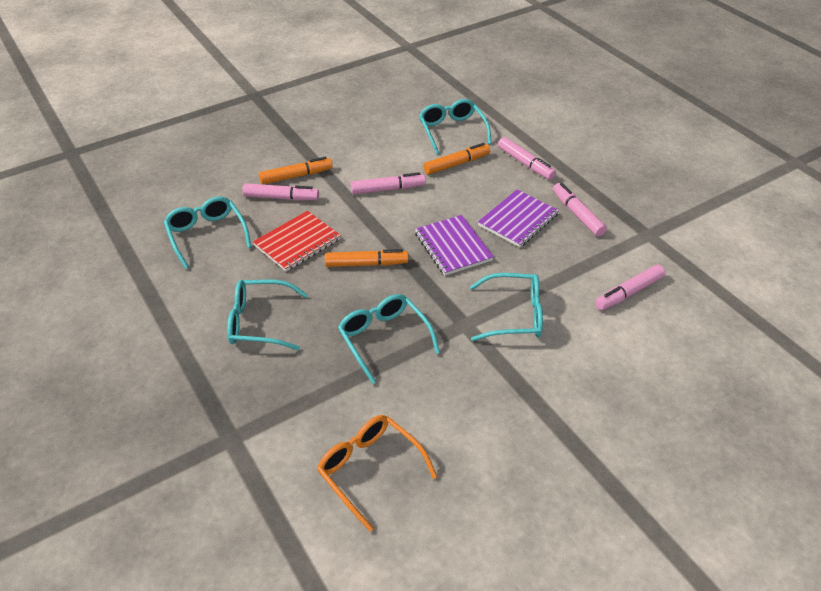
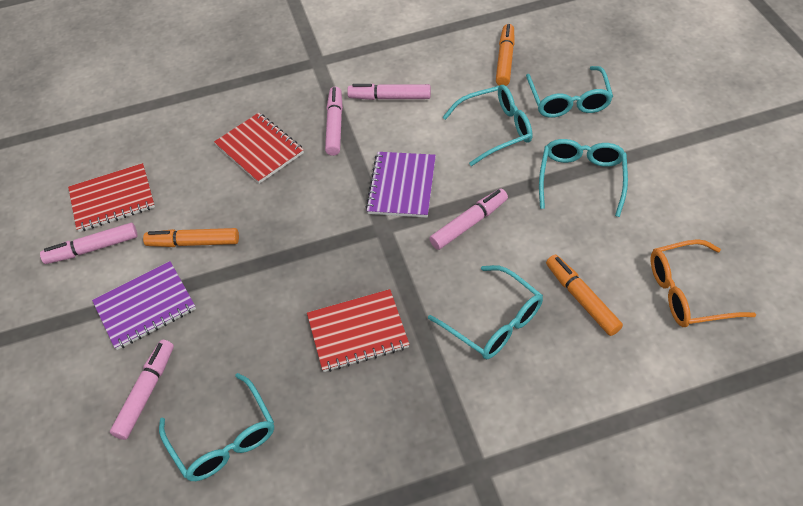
red notebook: 1 -> 3

